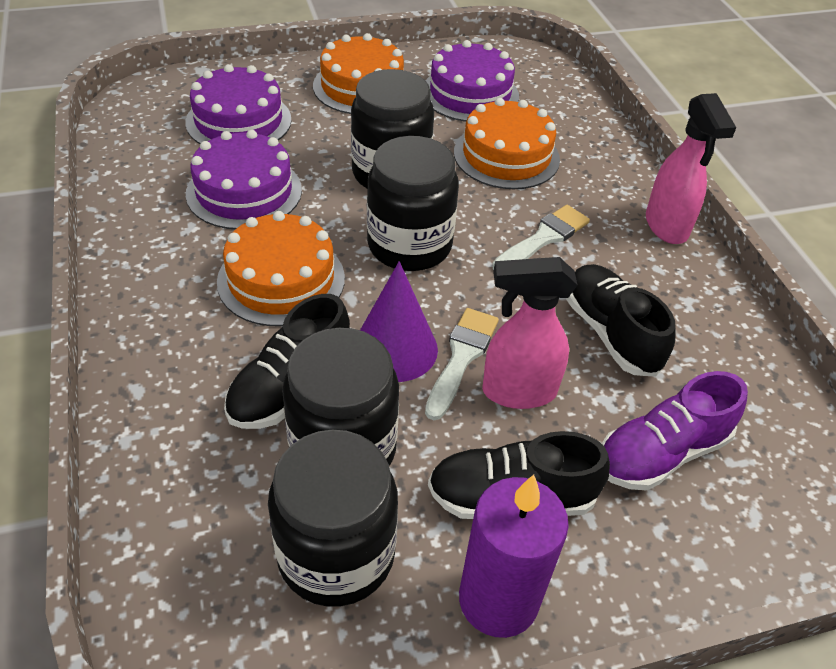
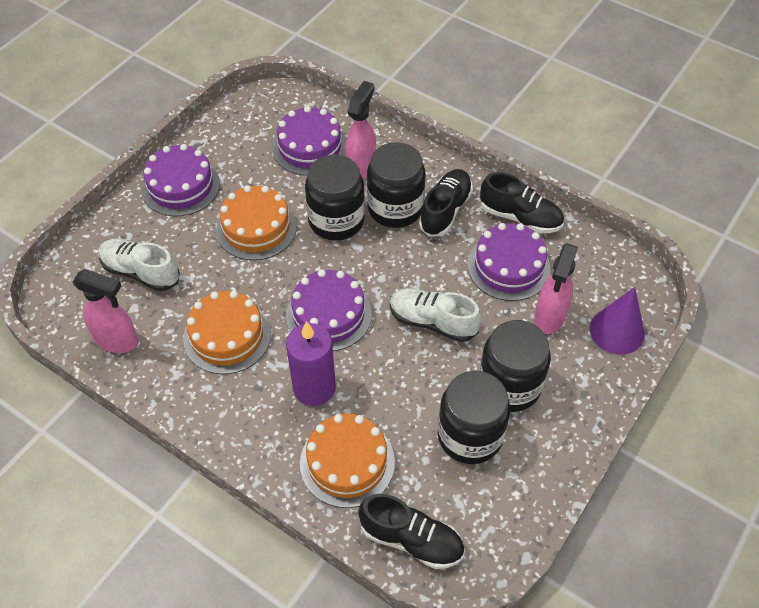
pink spray bottle: 2 -> 3
purple cake: 3 -> 4
purple shoe: 1 -> 0
white brush: 2 -> 0
white shoe: 0 -> 2

